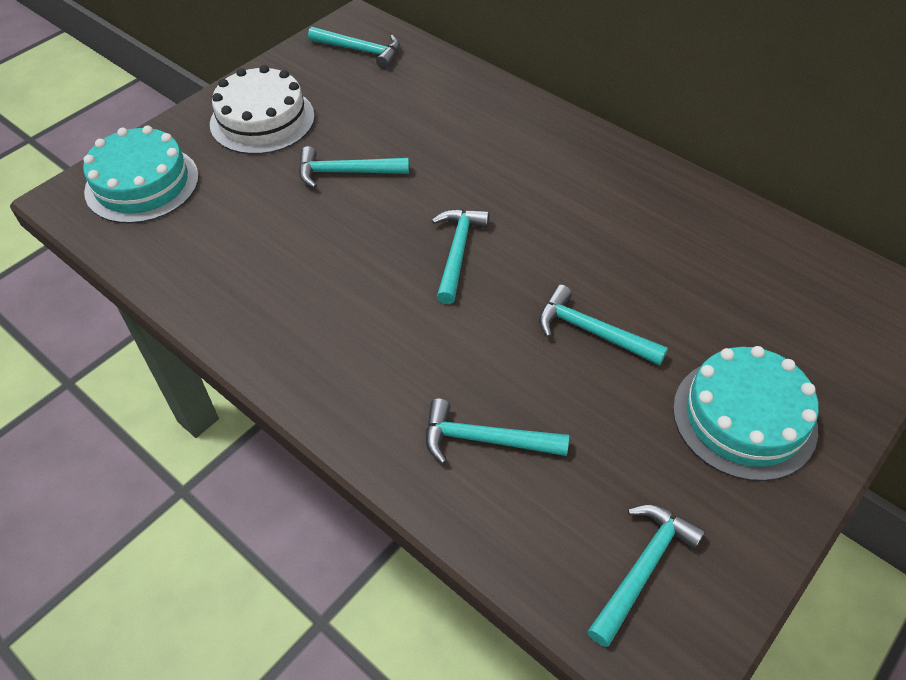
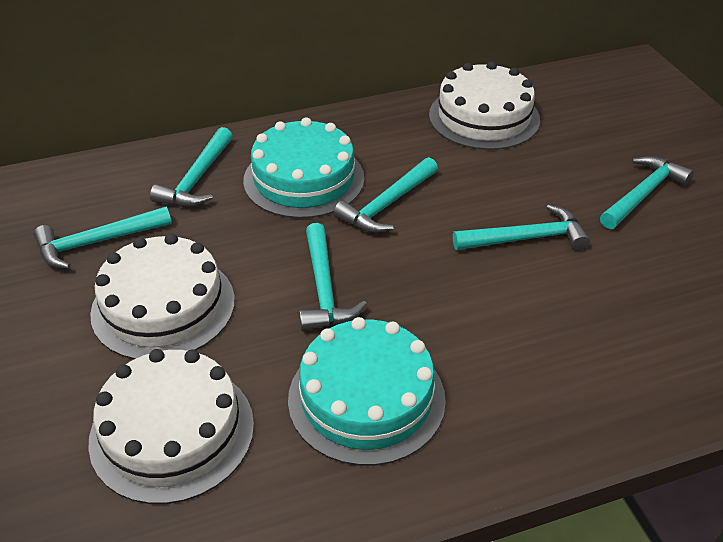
white cake: 1 -> 3

